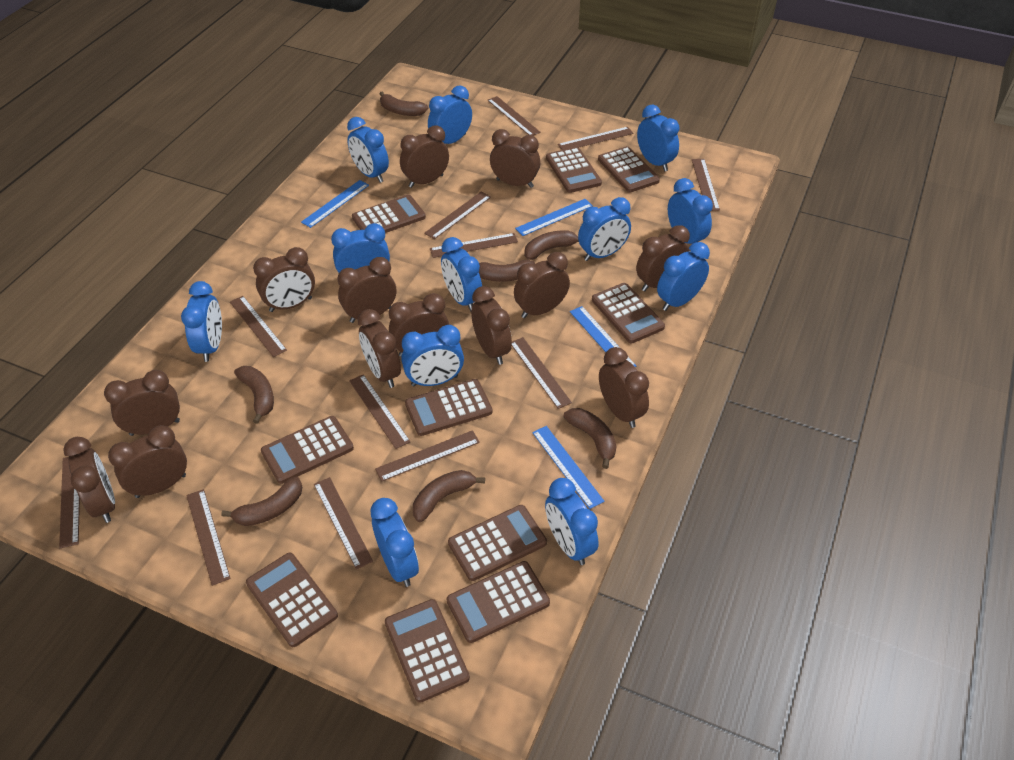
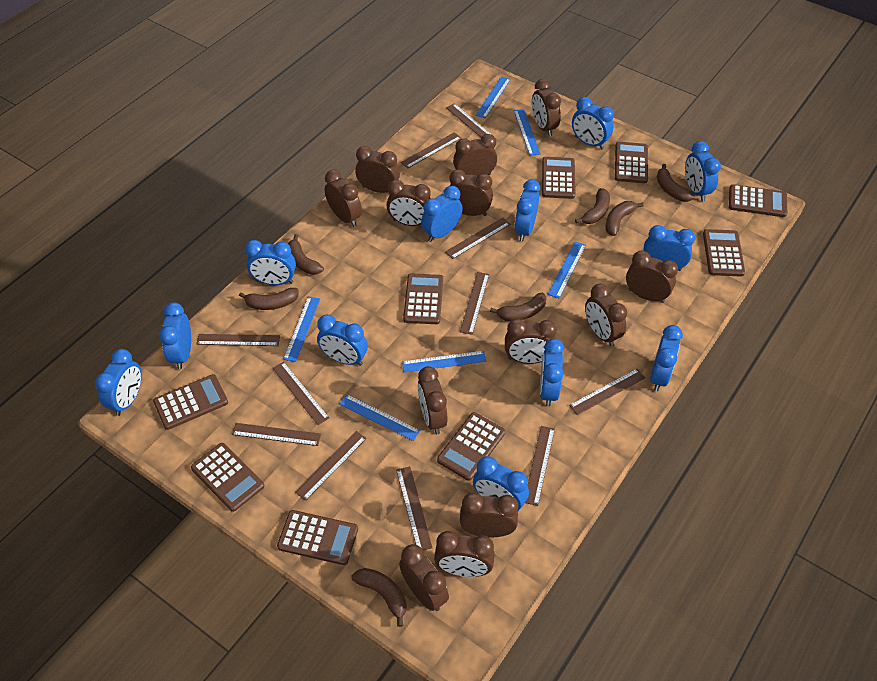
blue ruler: 4 -> 6
brown calculator: 10 -> 9
brown ruler: 12 -> 11

